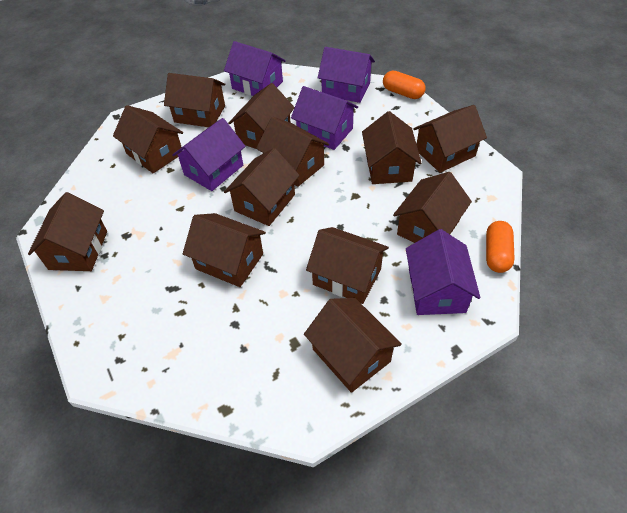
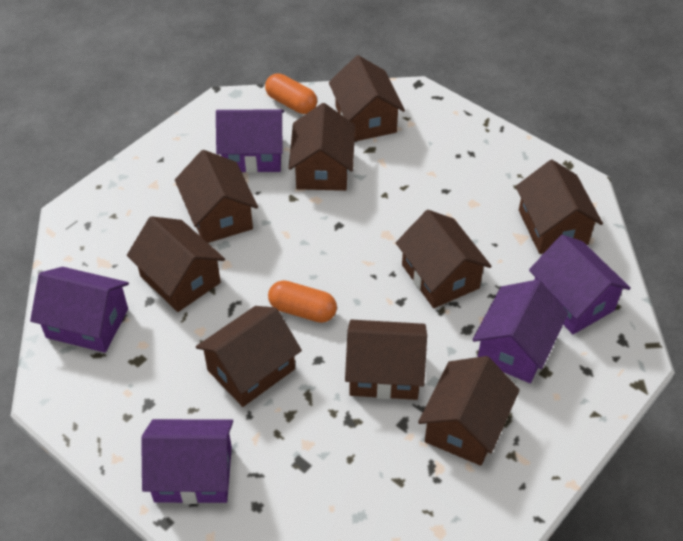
brown house: 12 -> 9

